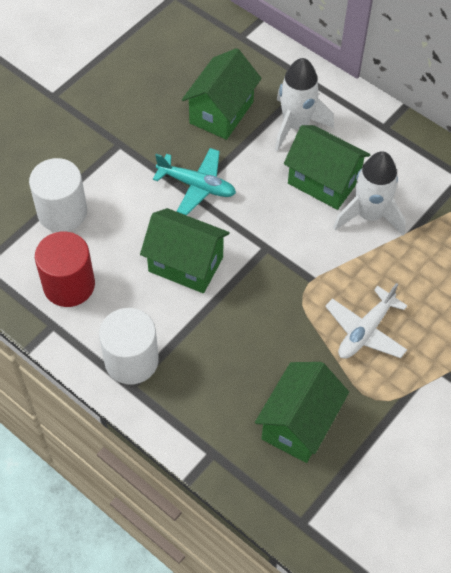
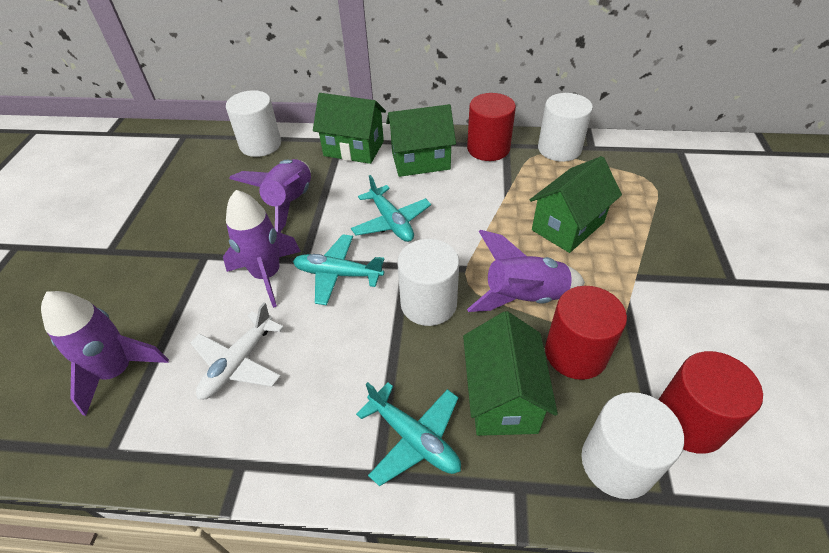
purple rocket: 0 -> 4
red cylinder: 1 -> 3
turquoise plane: 1 -> 3
white cylinder: 2 -> 4
white rocket: 2 -> 0

